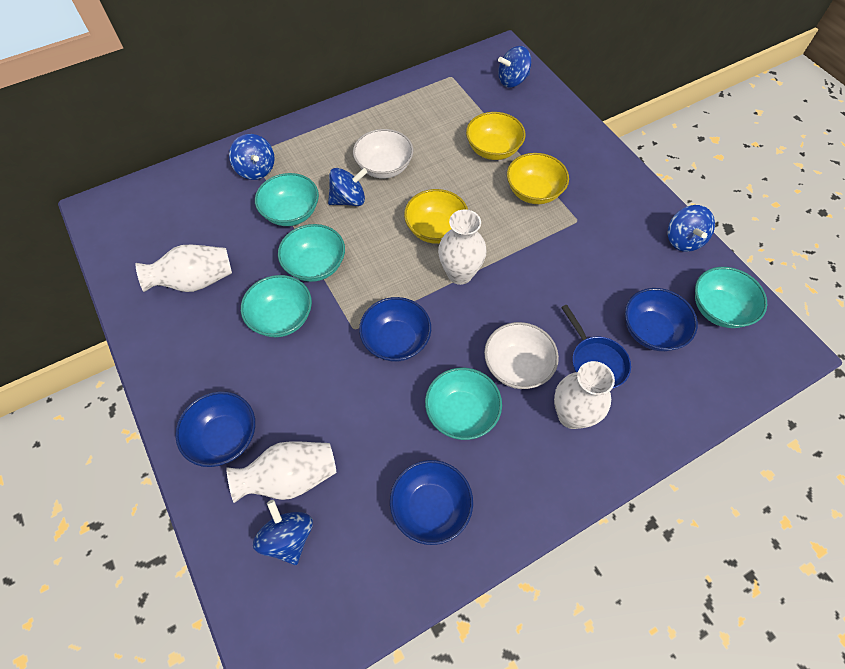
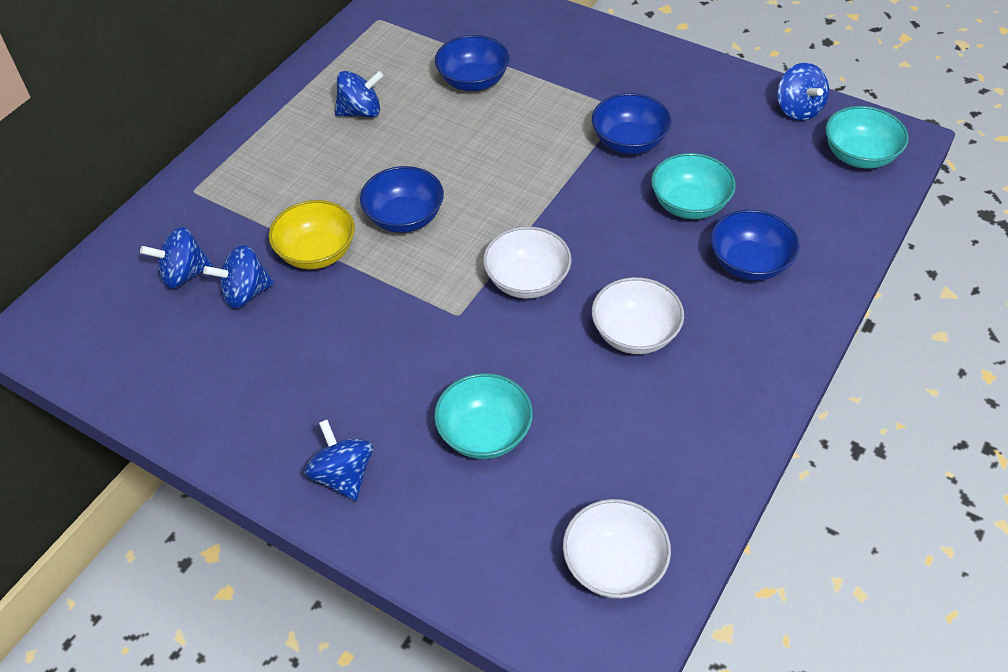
blue pan: 1 -> 0
turquoise bowl: 5 -> 3
white bowl: 2 -> 3
white vase: 4 -> 0
yellow bowl: 3 -> 1

